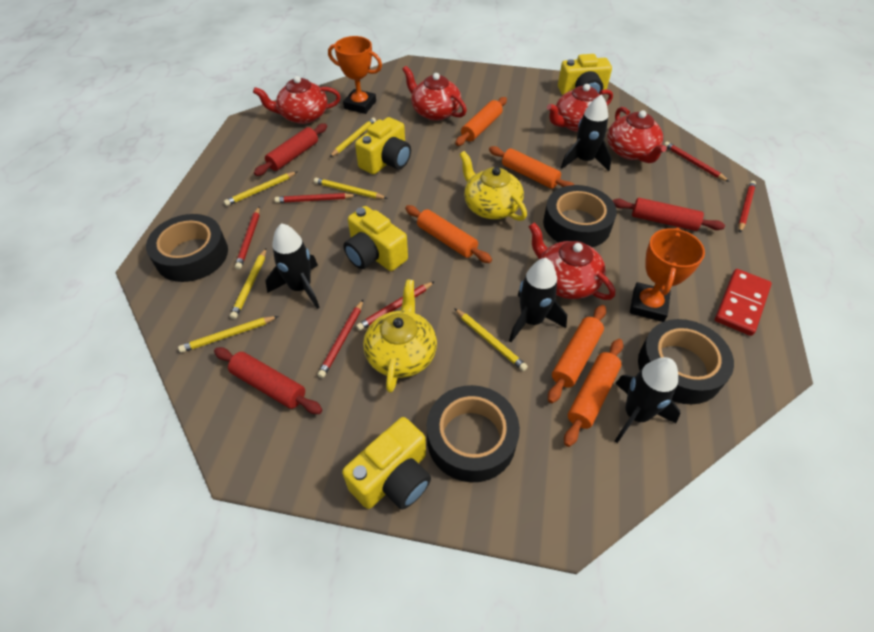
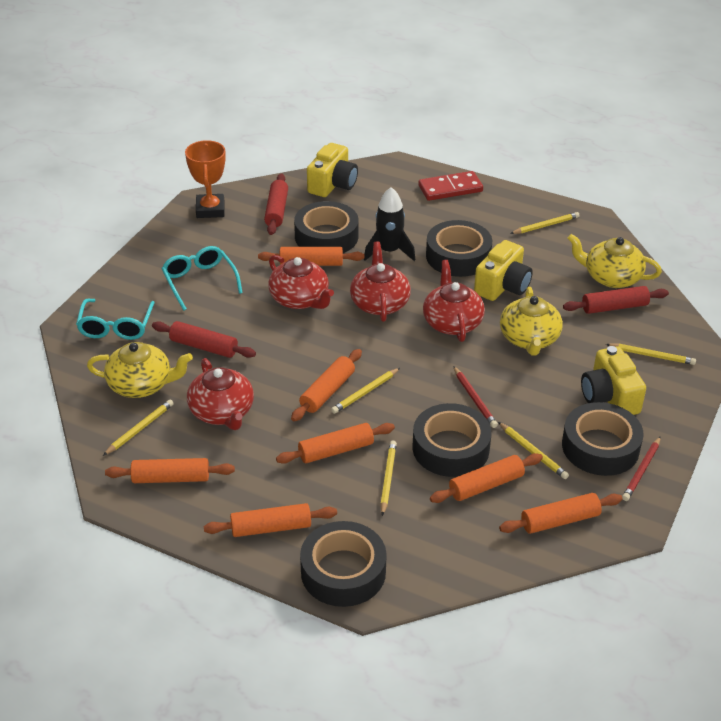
black rocket: 4 -> 1
black tape: 4 -> 5
orange rolling pin: 5 -> 7
orange trophy: 2 -> 1
red pencil: 6 -> 2
red teapot: 5 -> 4
turquoise glasses: 0 -> 2
yellow camera: 4 -> 3
yellow teapot: 2 -> 3

